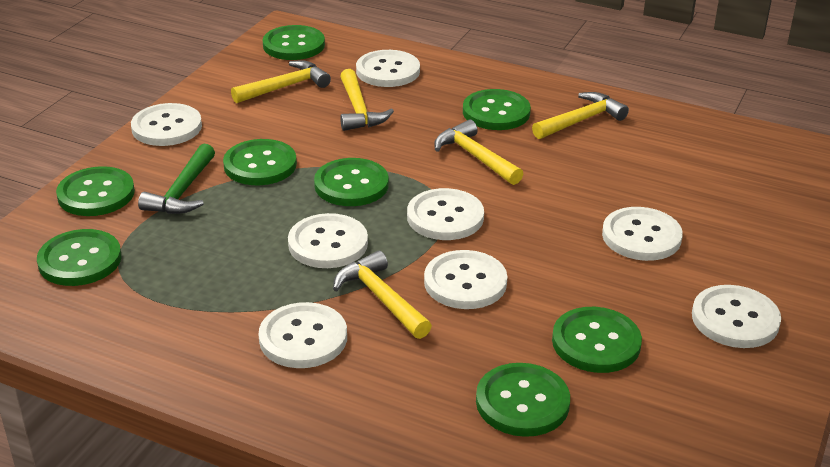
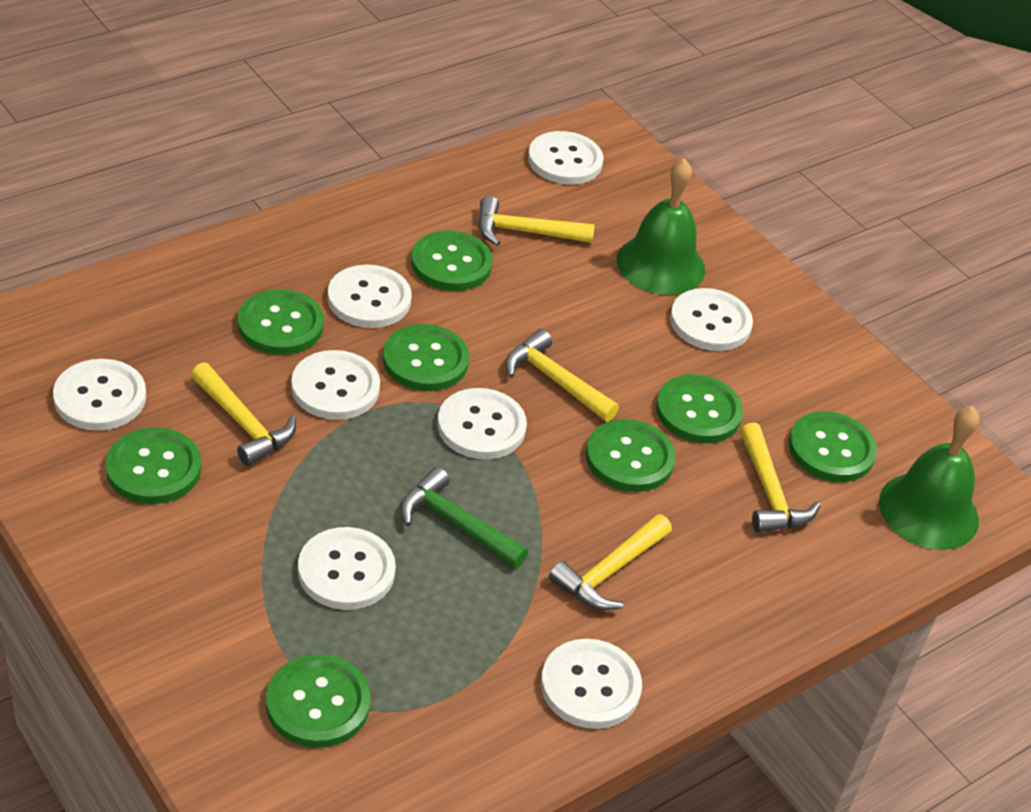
green bell: 0 -> 2

